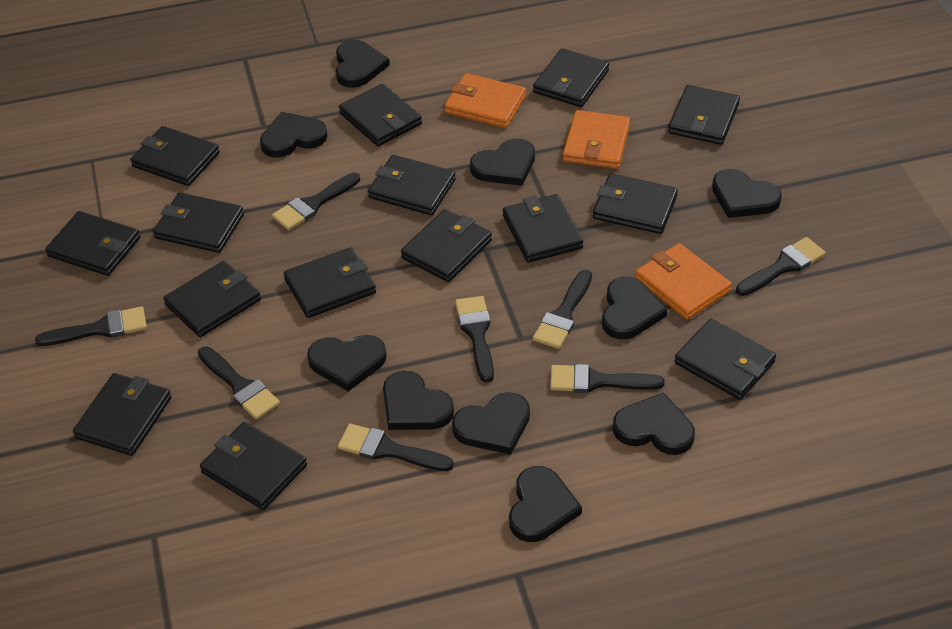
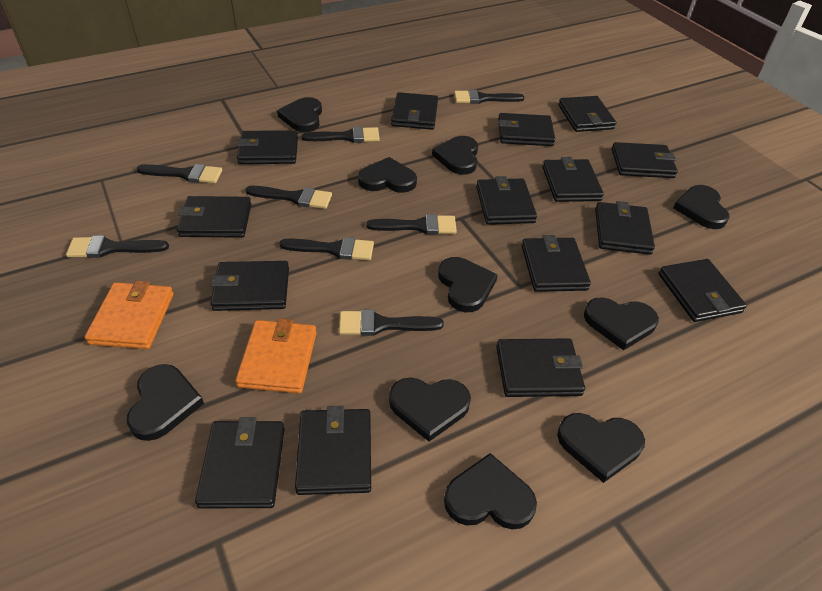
orange wallet: 3 -> 2

